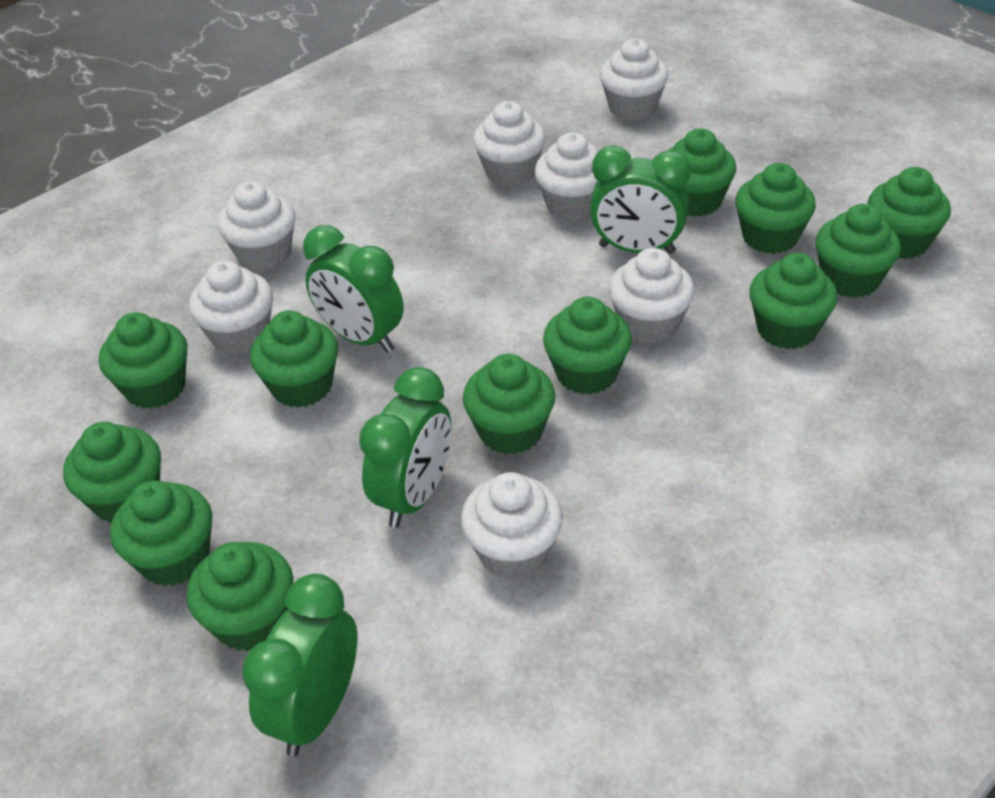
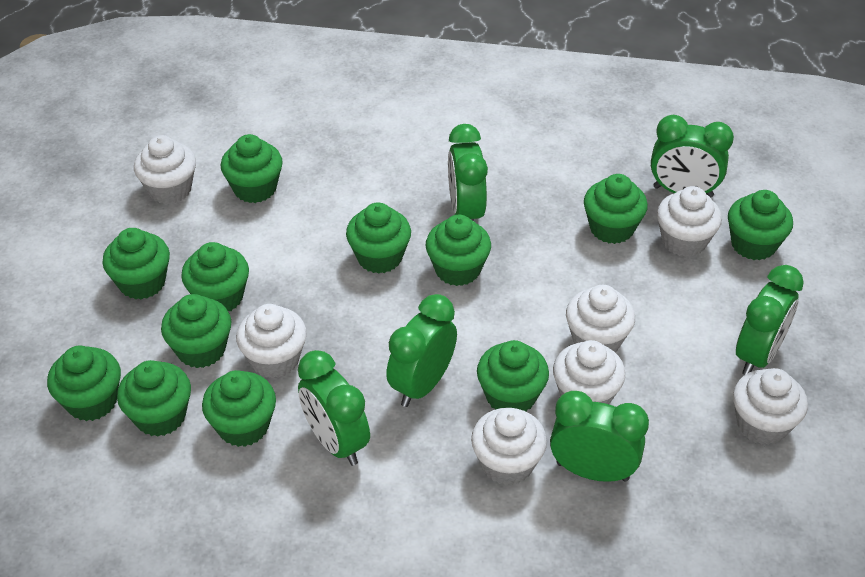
green clock: 4 -> 6

